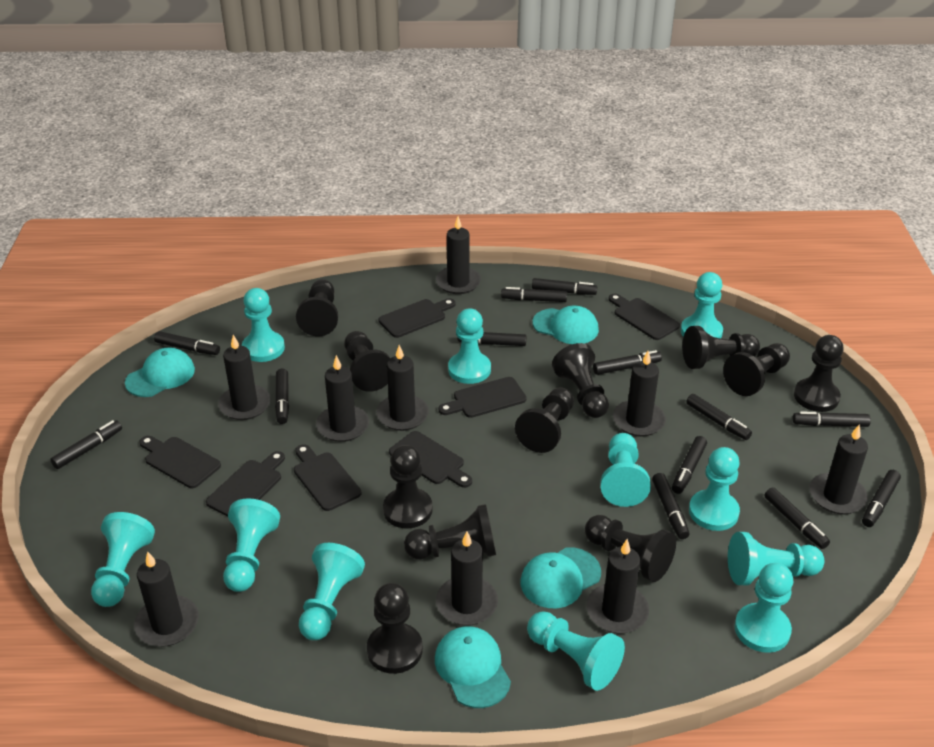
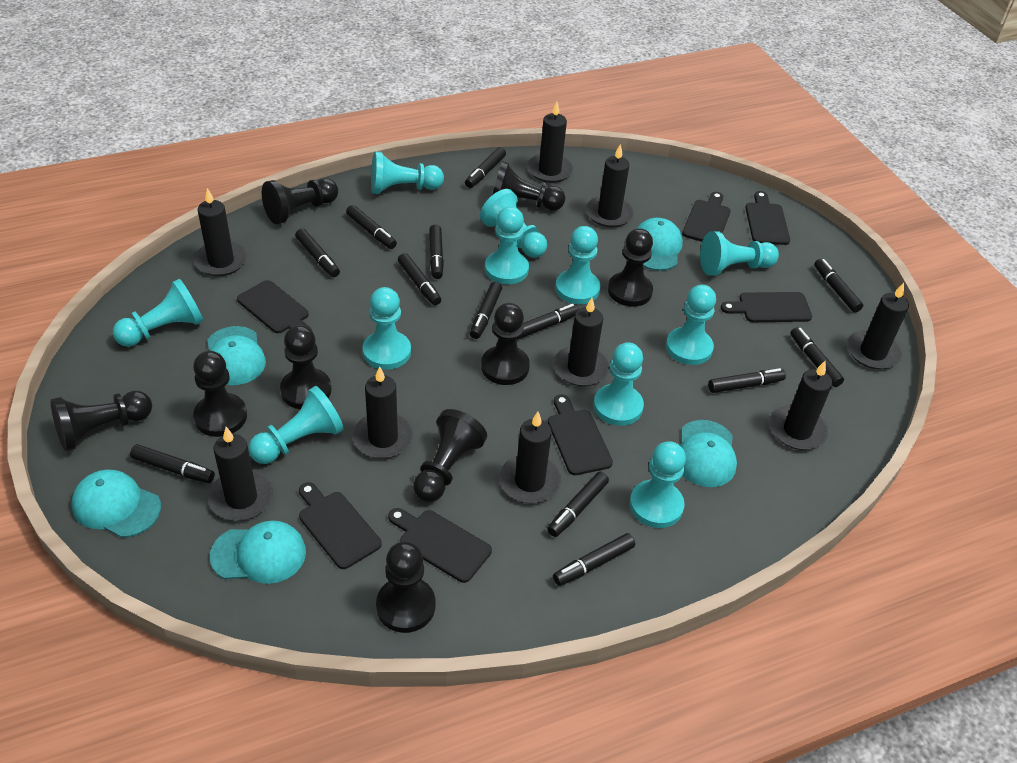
black pawn: 11 -> 9
turquoise cap: 4 -> 5

